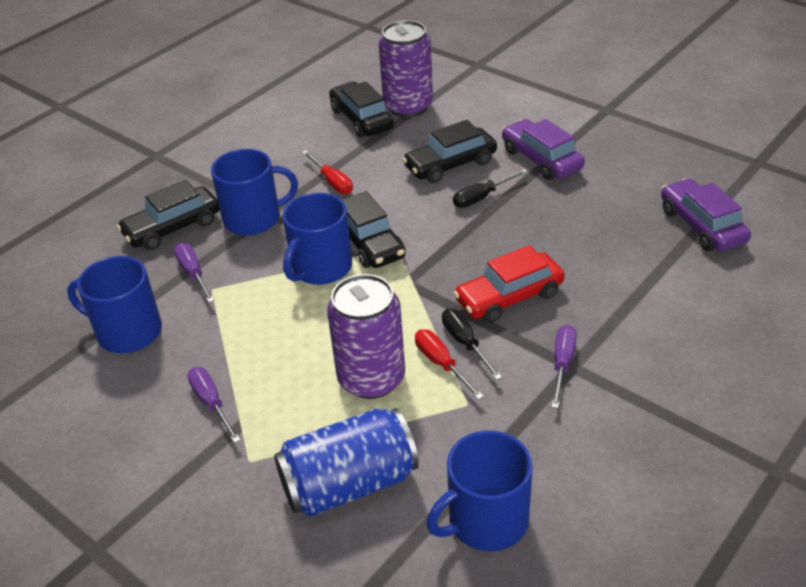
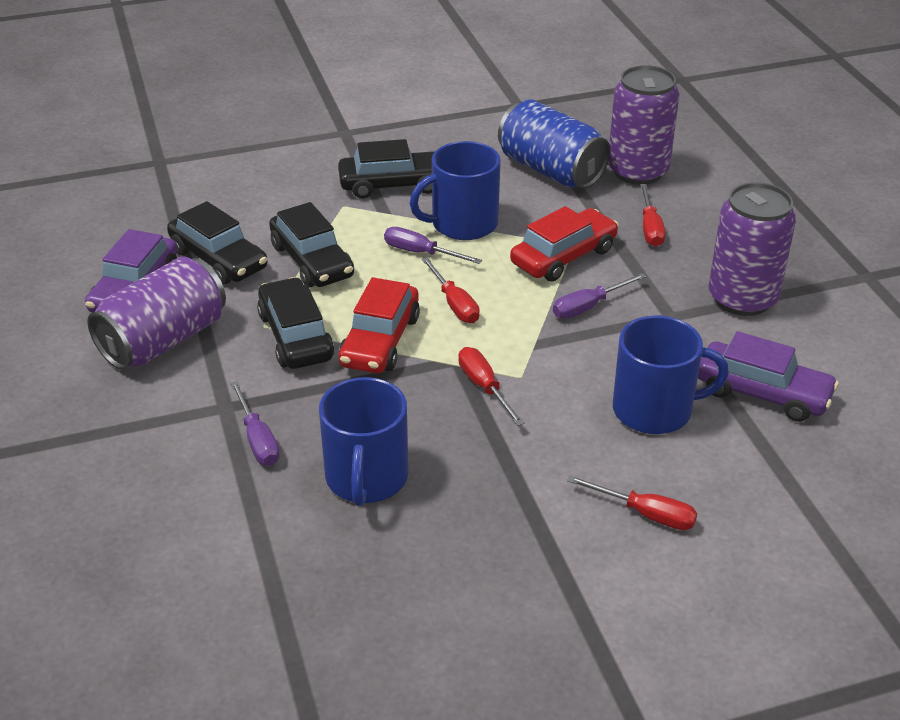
black screwdriver: 2 -> 0
blue mug: 4 -> 3
purple can: 2 -> 3
red car: 1 -> 2
red screwdriver: 2 -> 4

